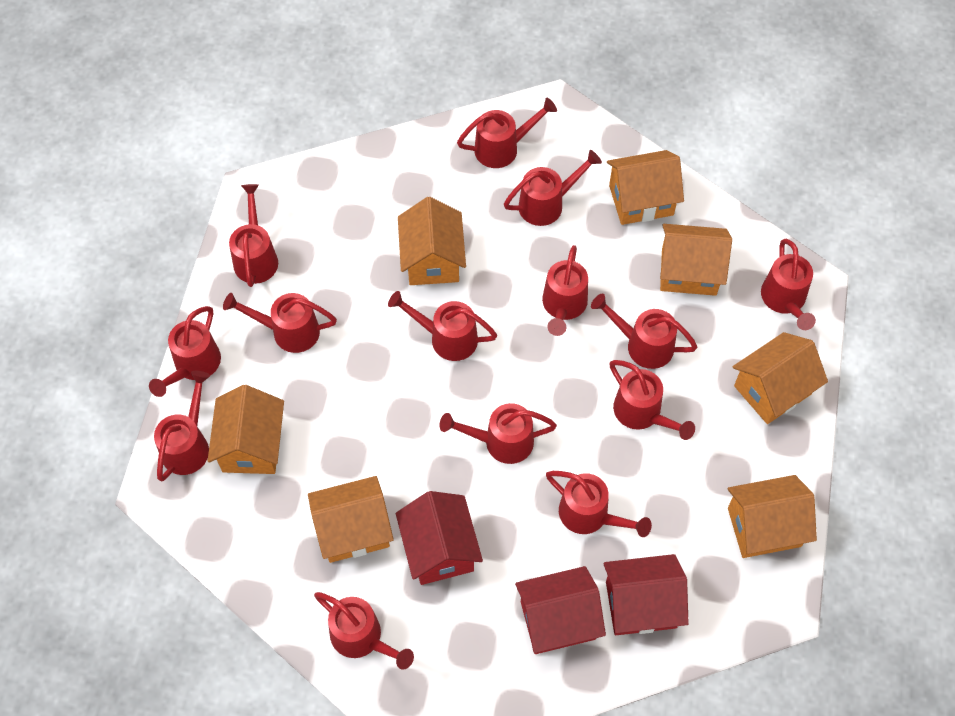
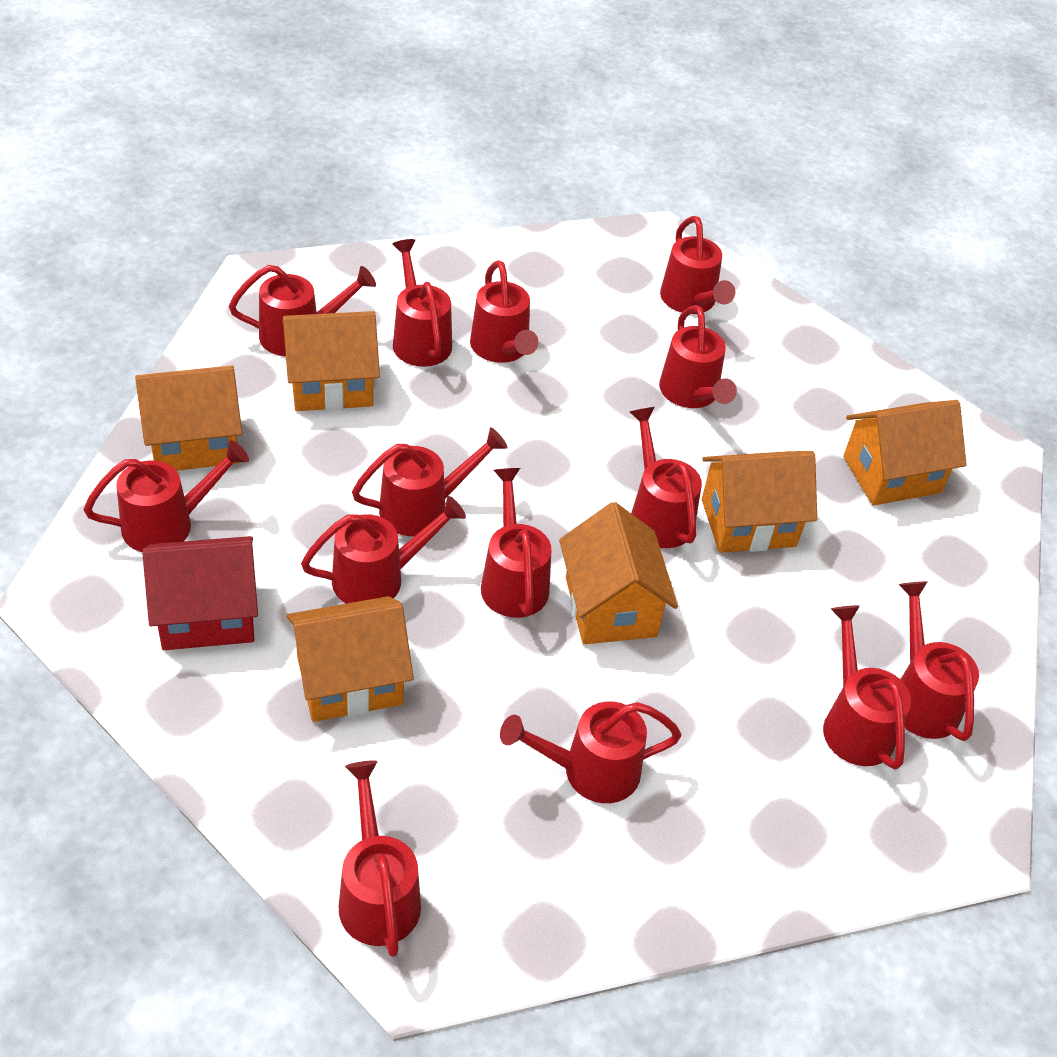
orange house: 7 -> 6
red house: 3 -> 1

